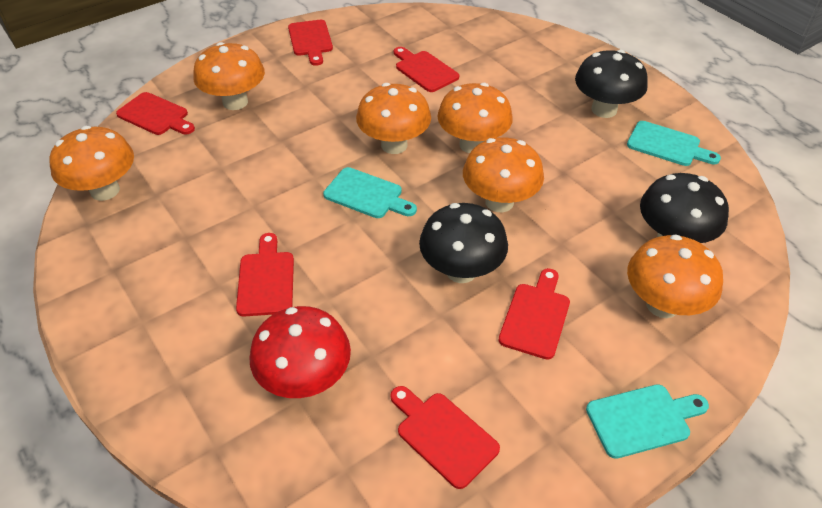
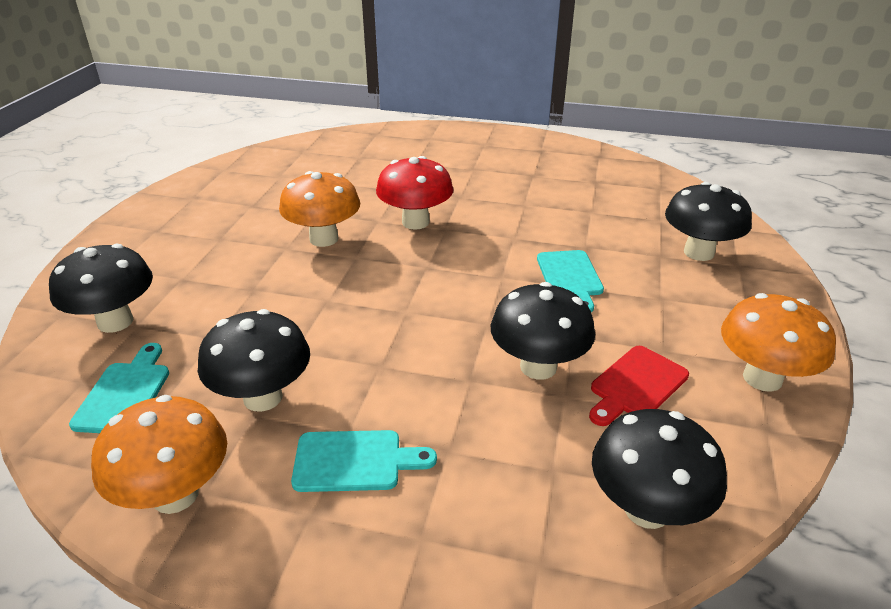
black mushroom: 3 -> 5
orange mushroom: 6 -> 3
red cutting board: 6 -> 1

